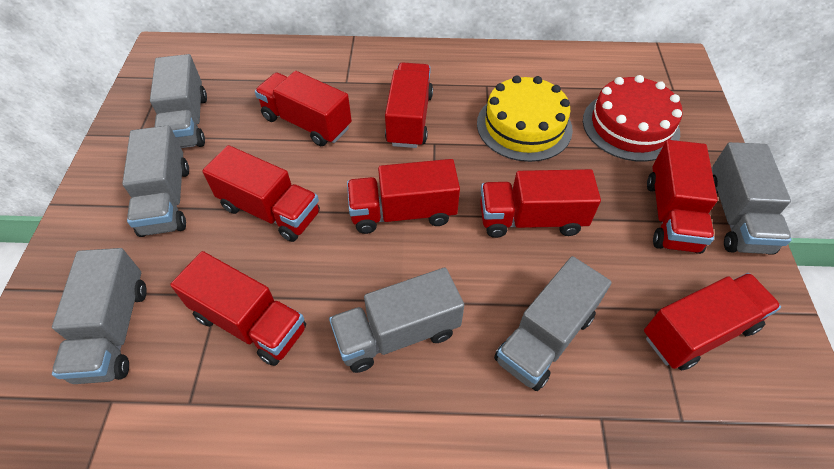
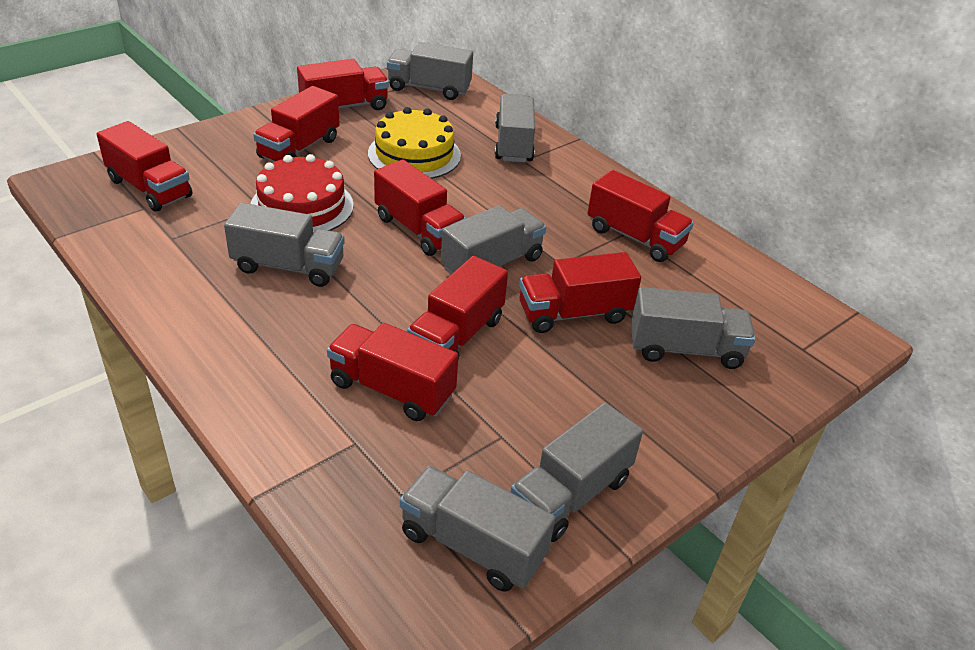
grey truck: 6 -> 7

